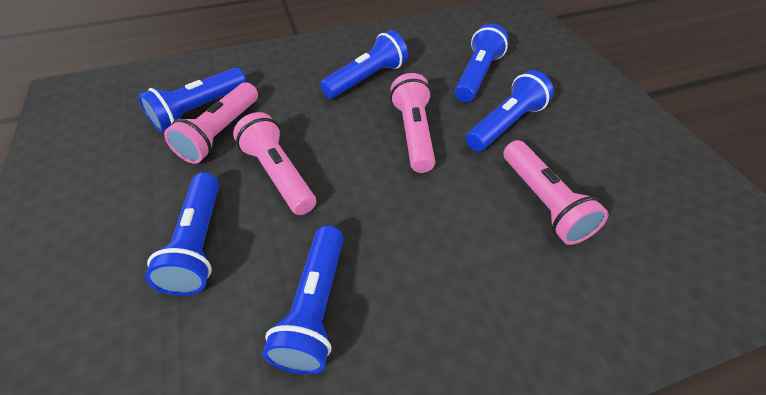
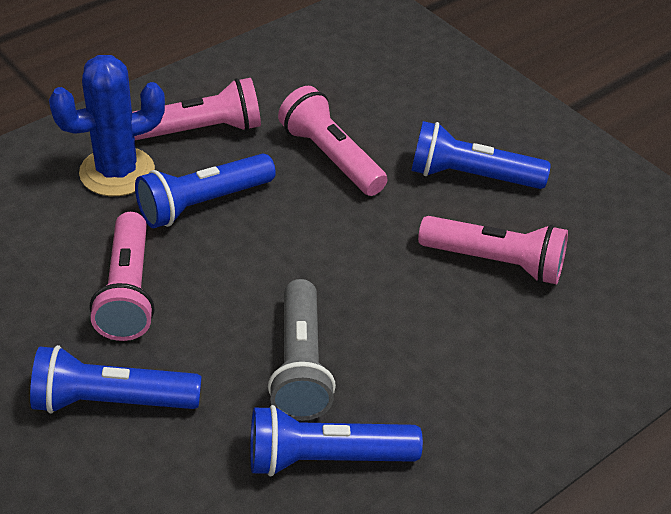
blue cactus: 0 -> 1
blue flashlight: 6 -> 4
grey flashlight: 0 -> 1

